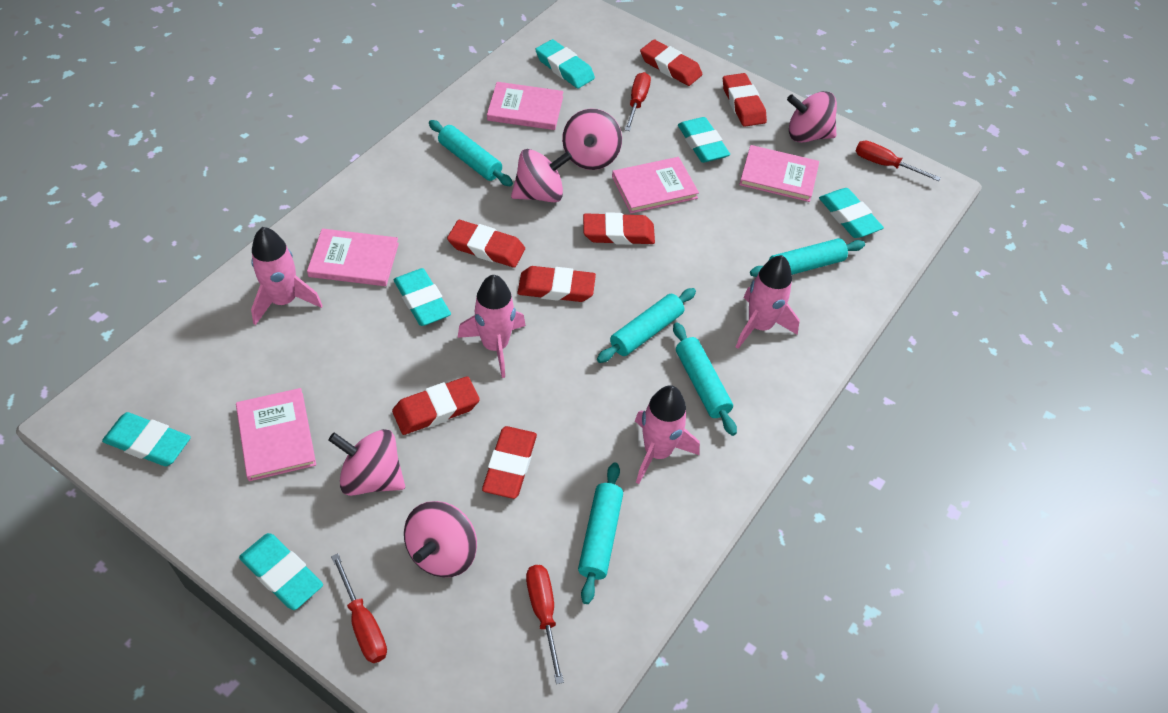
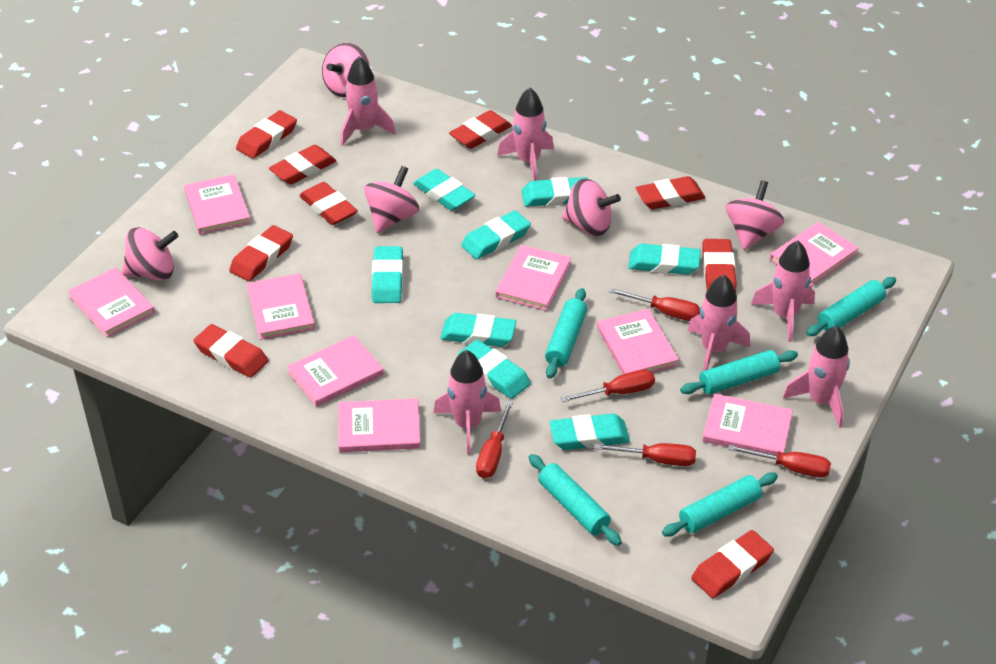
pink book: 5 -> 9
pink rocket: 4 -> 6
red eraser: 7 -> 9
red screwdriver: 4 -> 5
turquoise eraser: 6 -> 8

